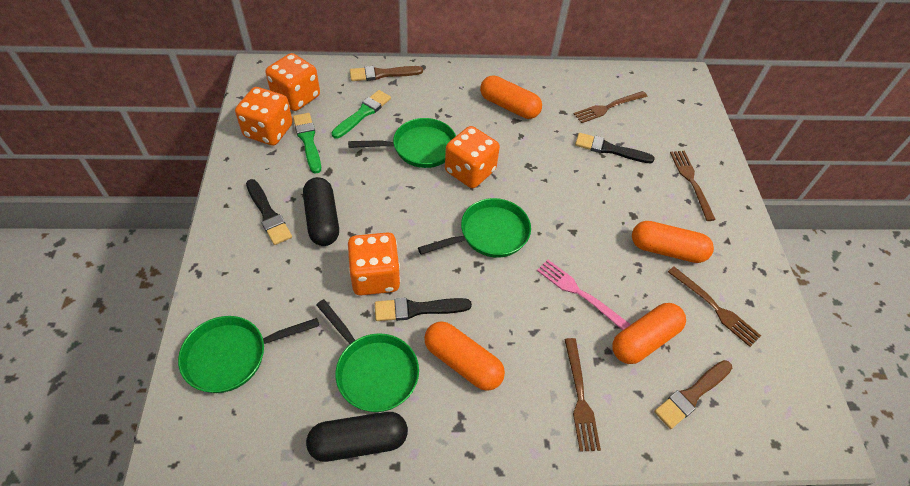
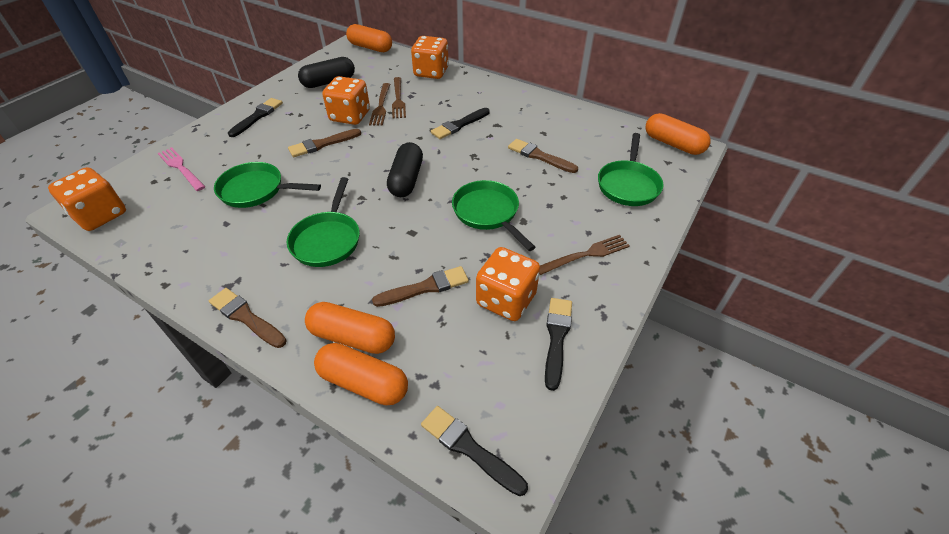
black brush: 3 -> 4
brown brush: 2 -> 4
brown fork: 4 -> 3
green brush: 2 -> 0

